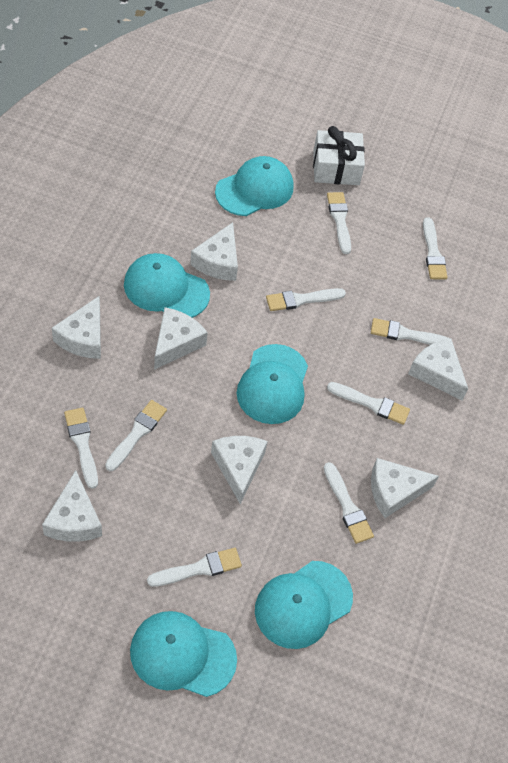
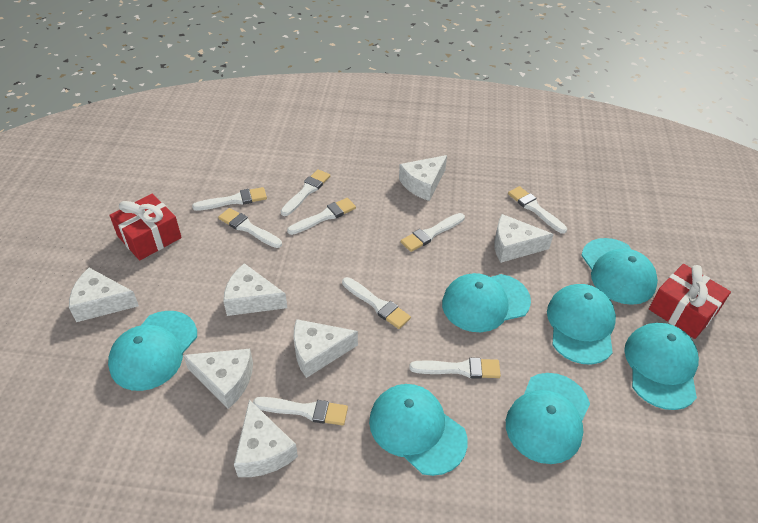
red gift: 0 -> 2
turquoise cap: 5 -> 7
white gift: 1 -> 0

